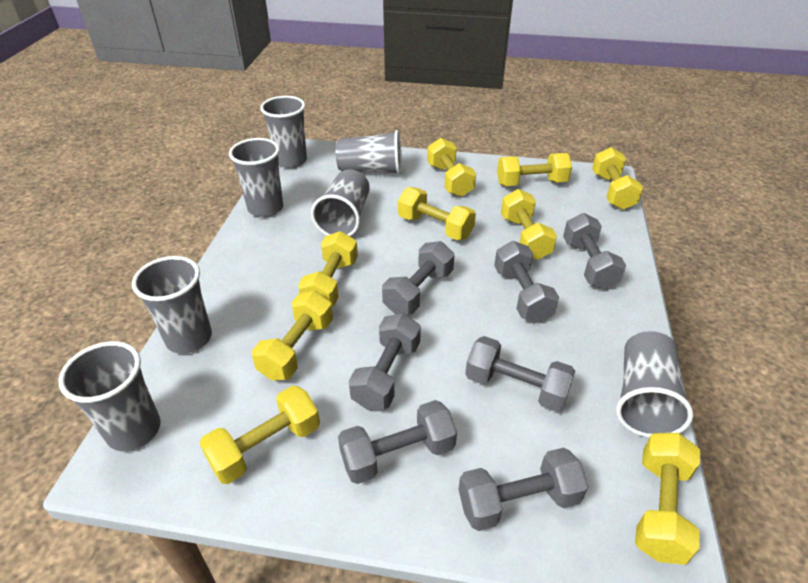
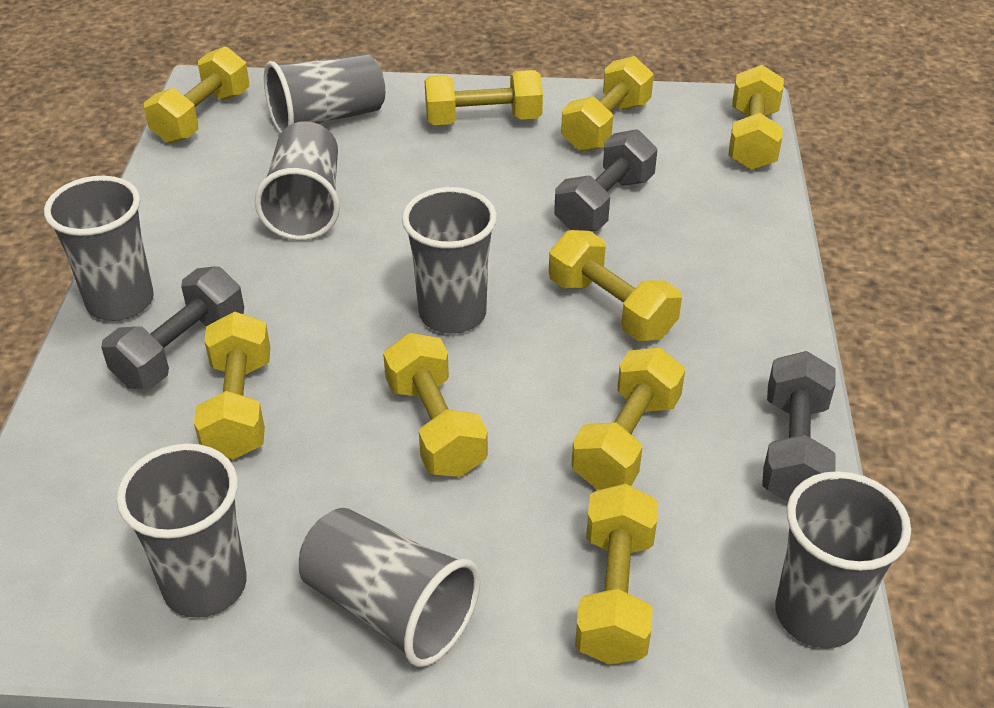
grey dumbbell: 7 -> 3

